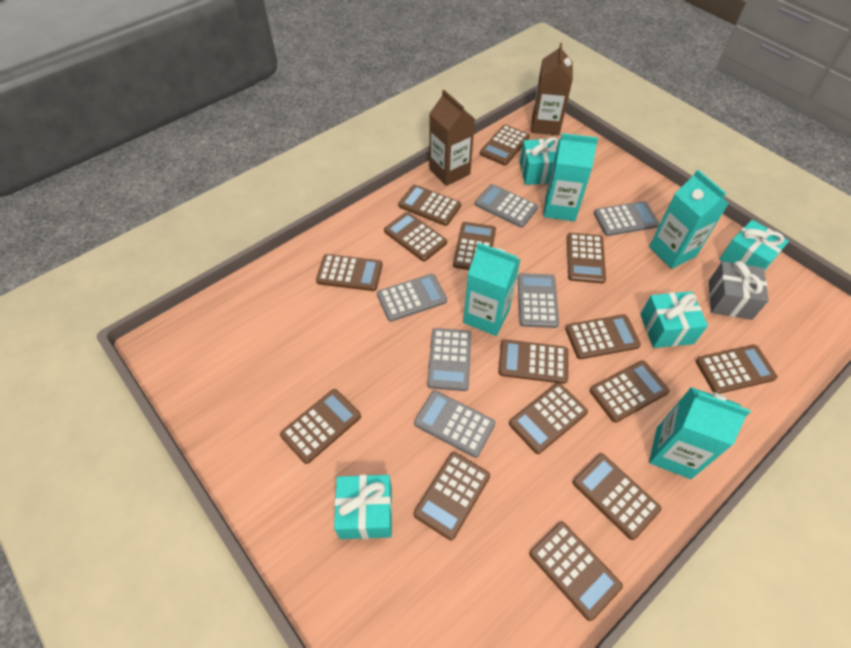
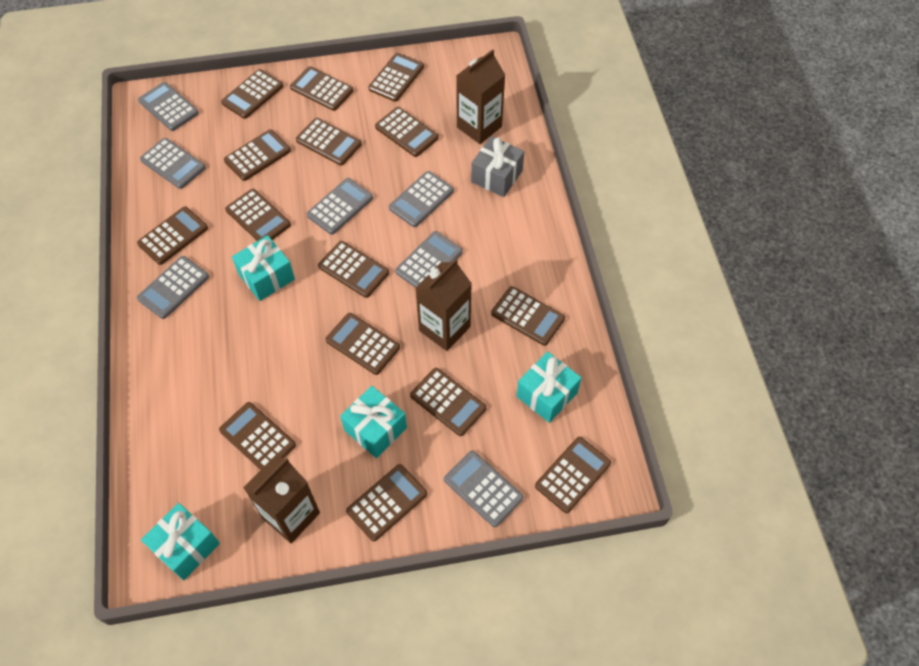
brown carton: 2 -> 3
grey calculator: 6 -> 7
turquoise carton: 4 -> 0

